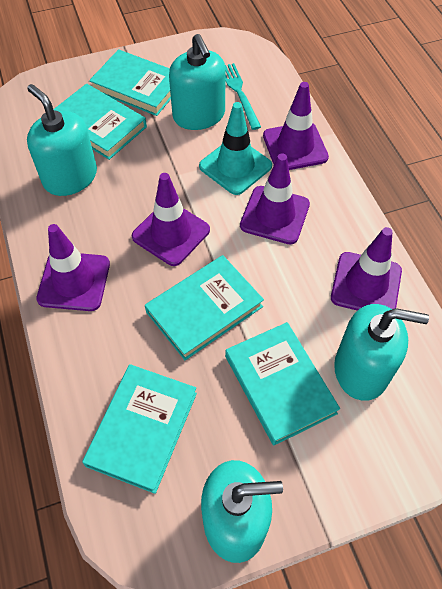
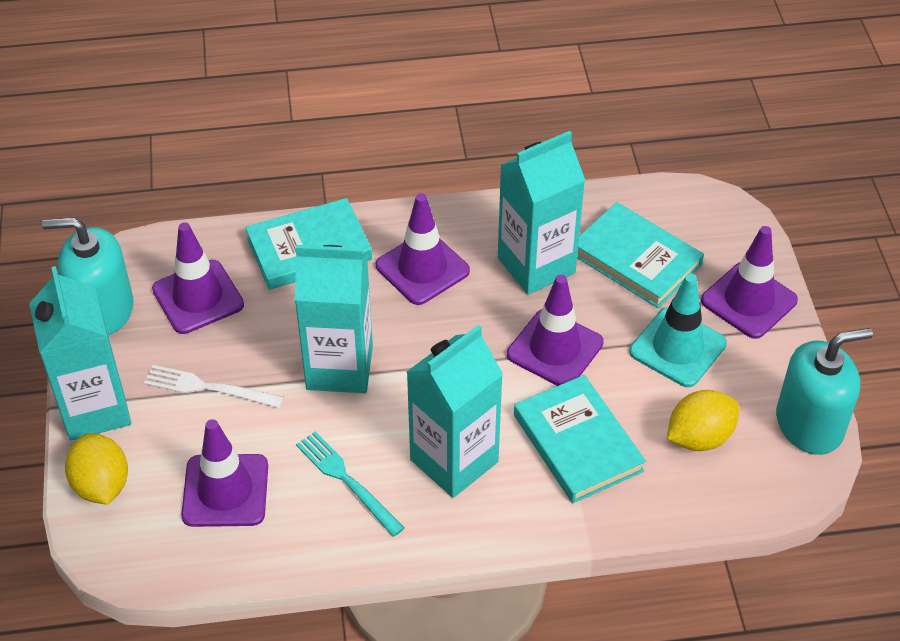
turquoise book: 5 -> 3
turquoise carton: 0 -> 4
turquoise soap dispenser: 4 -> 2
white fork: 0 -> 1
yellow lemon: 0 -> 2

